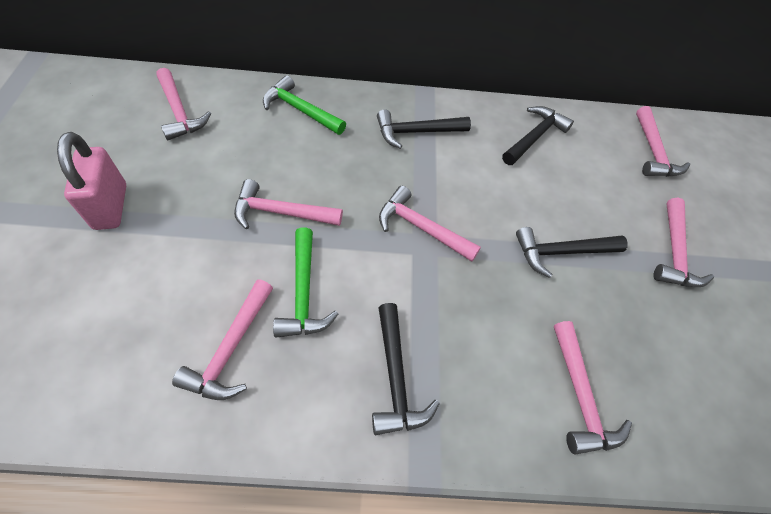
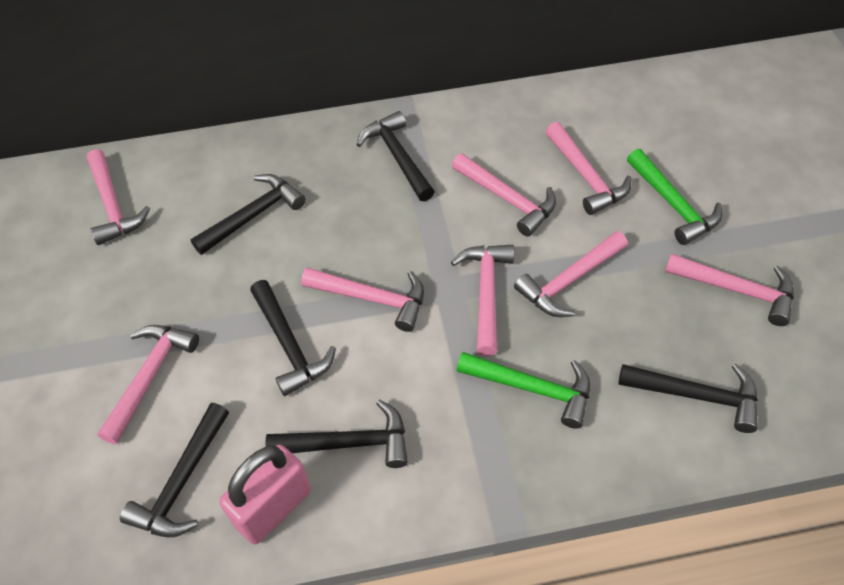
black hammer: 4 -> 6
pink hammer: 7 -> 8

